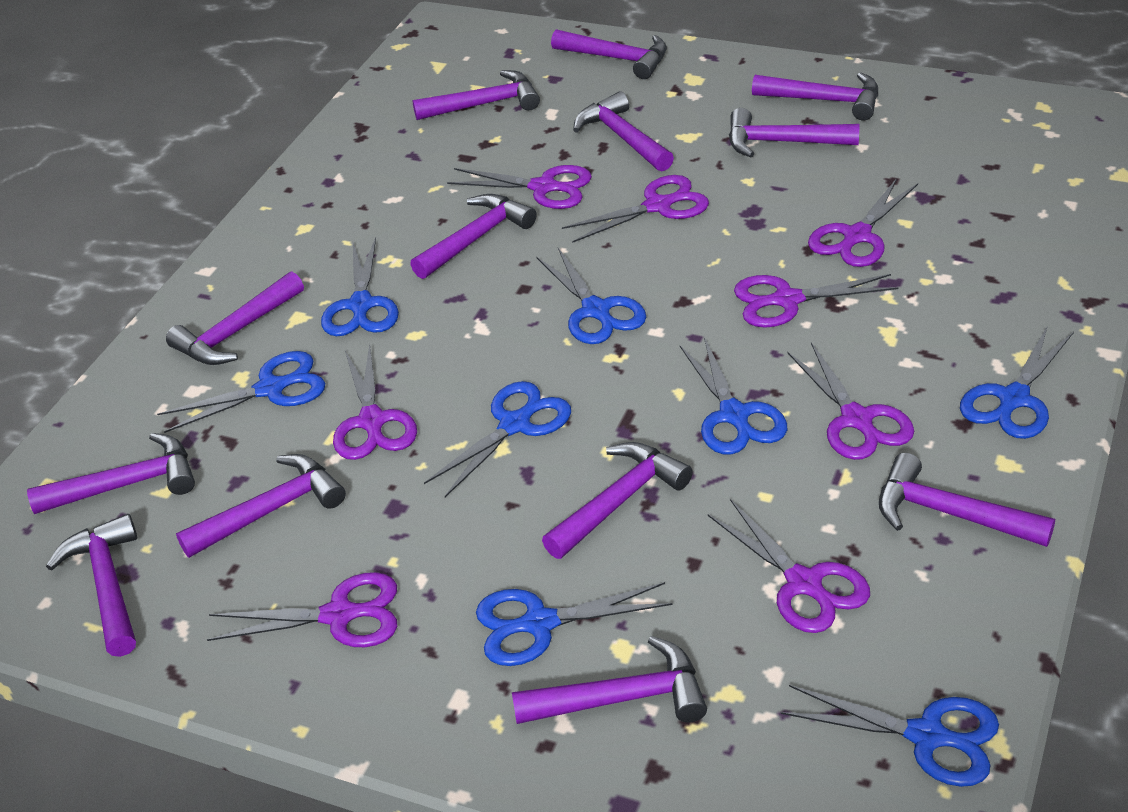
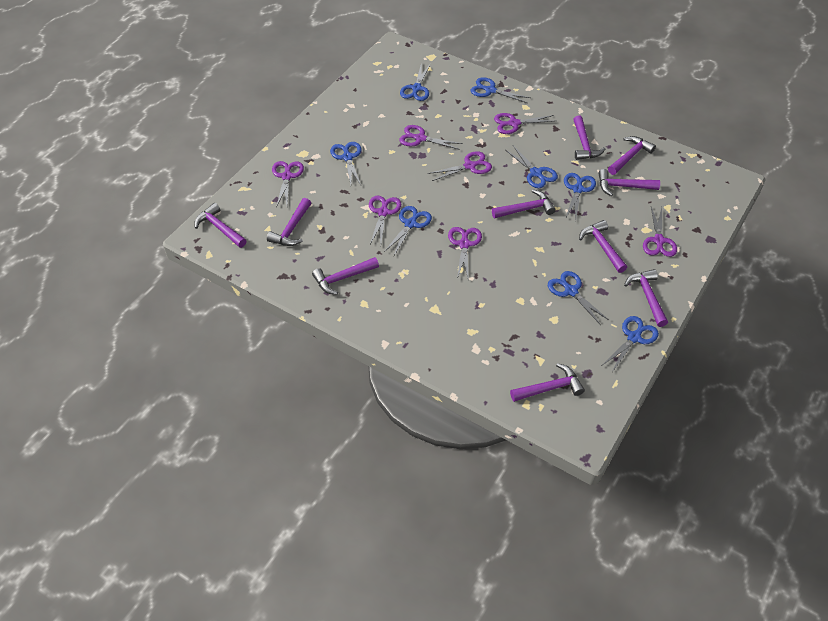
purple hammer: 13 -> 10
purple scissors: 8 -> 7

